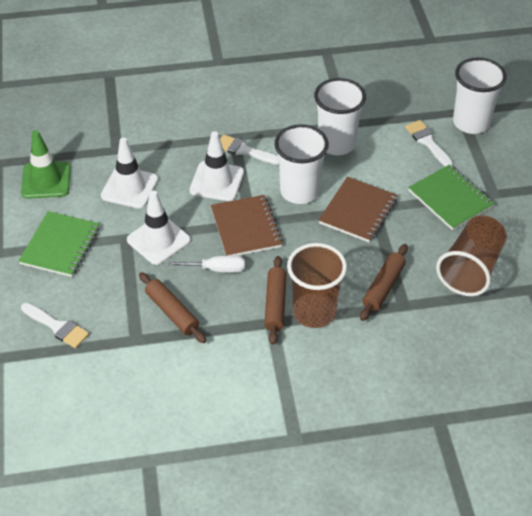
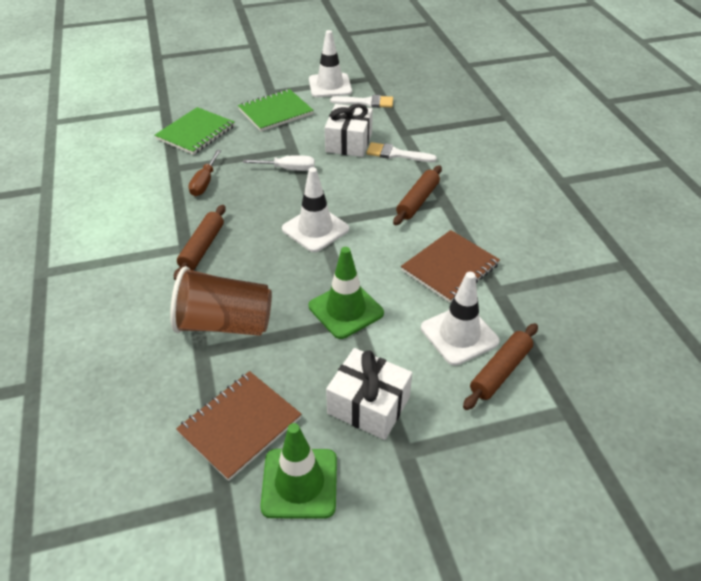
brown cup: 2 -> 1
brown screwdriver: 0 -> 1
green traffic cone: 1 -> 2
white brush: 3 -> 2
white cup: 3 -> 0
white gift: 0 -> 2

